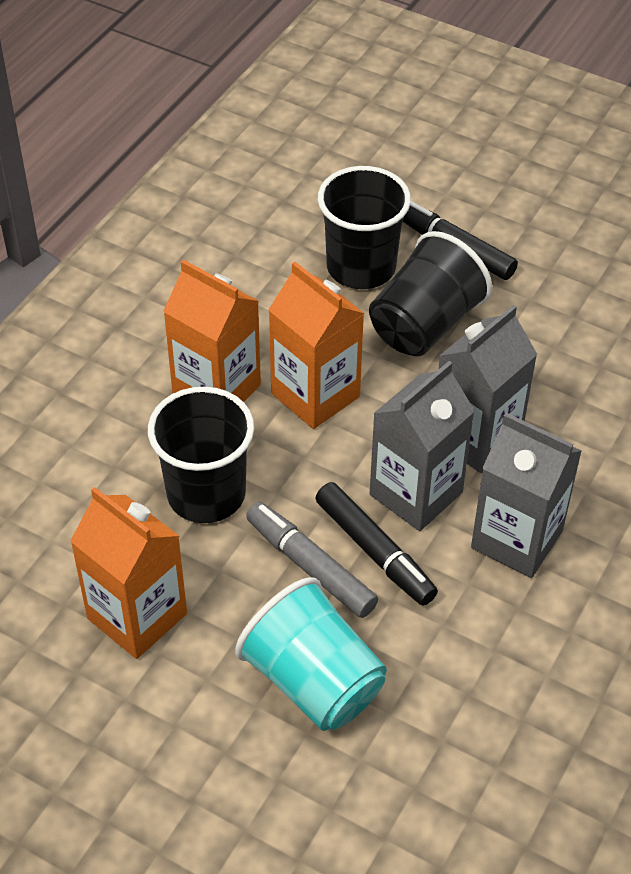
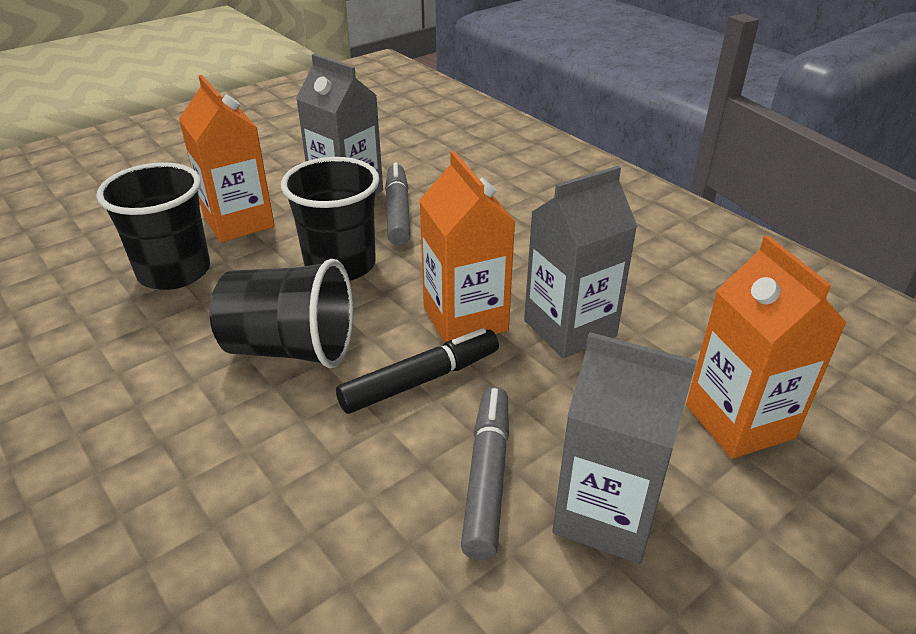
black marker: 2 -> 1
grey marker: 1 -> 2
turquoise cup: 1 -> 0

